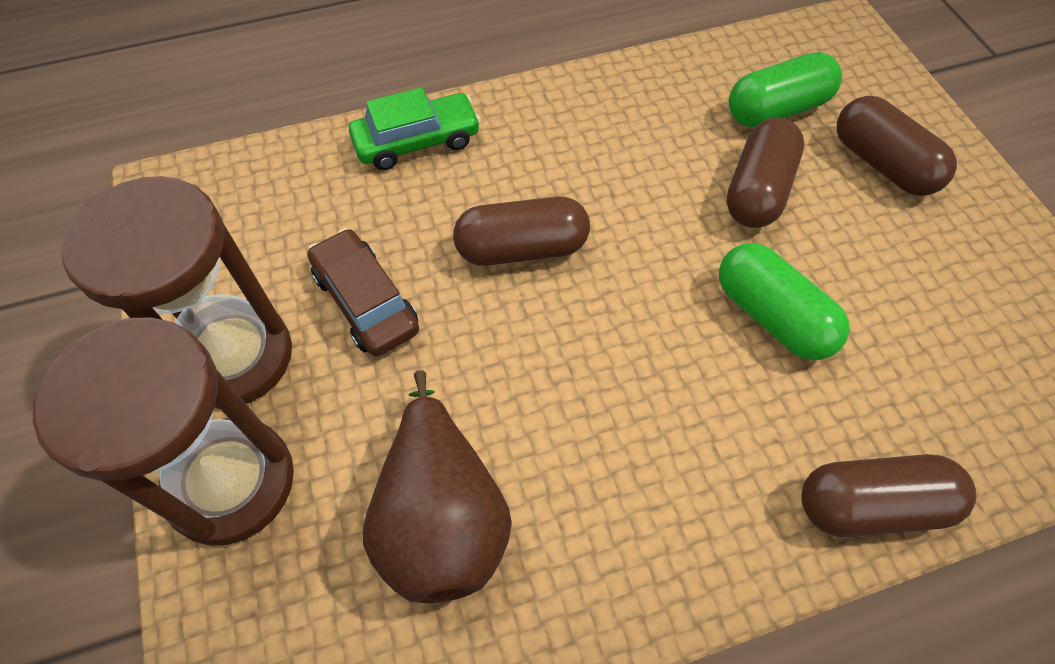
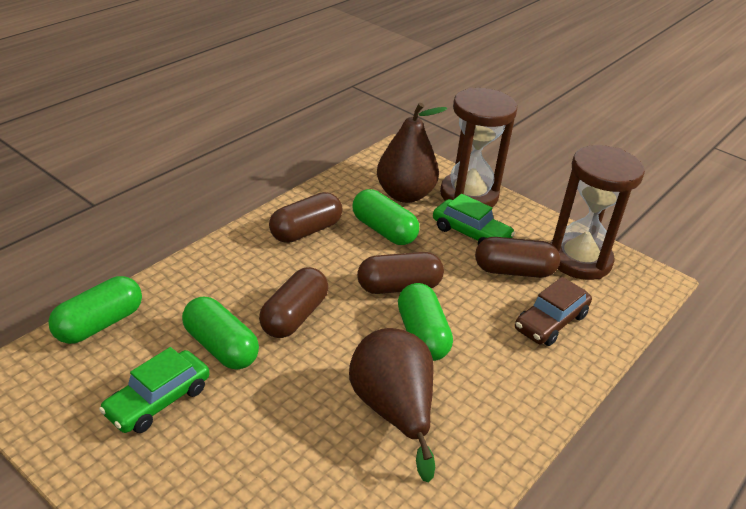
brown pear: 1 -> 2
green capsule: 2 -> 4
green car: 1 -> 2

